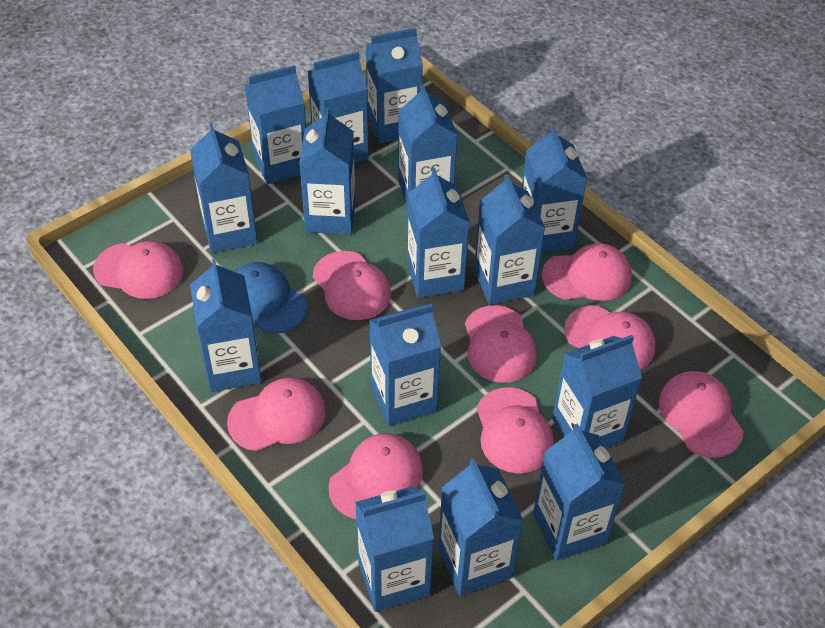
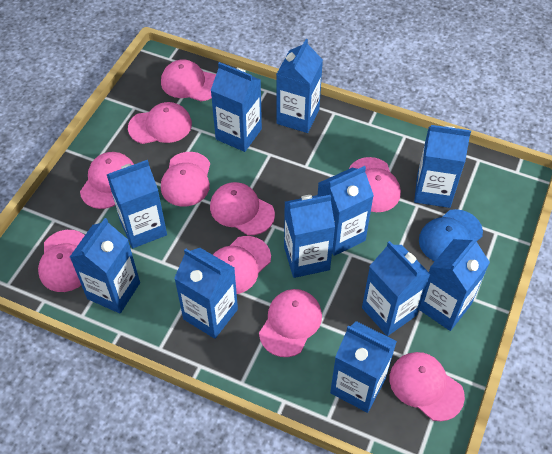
blue carton: 15 -> 11
pink cap: 9 -> 10

